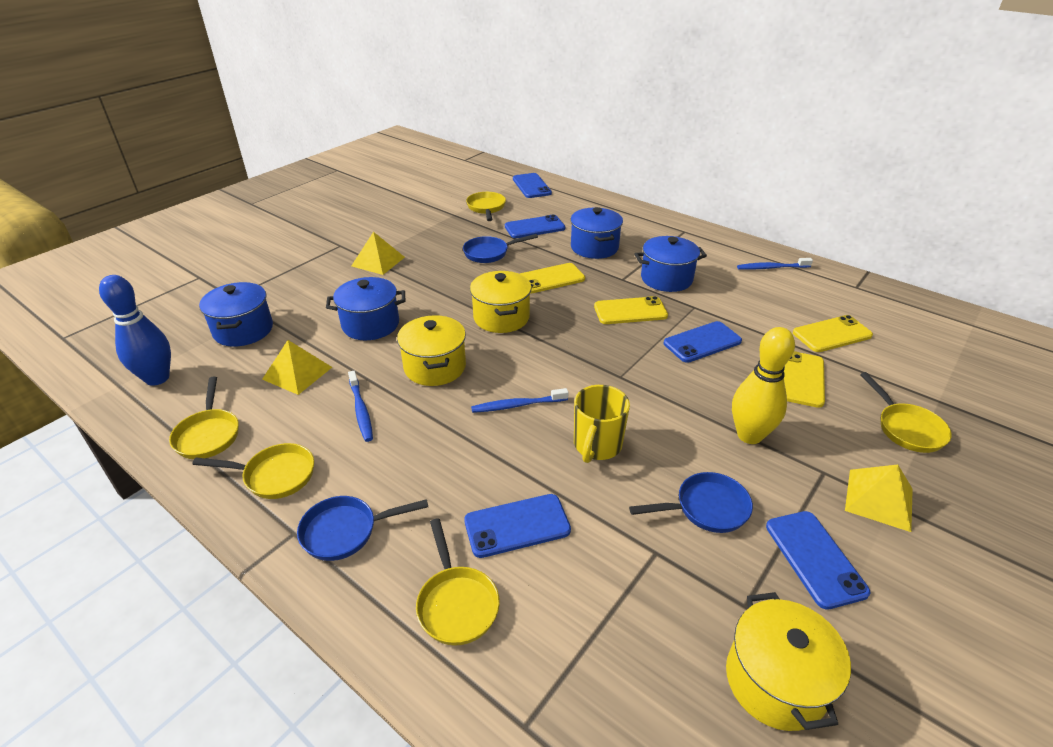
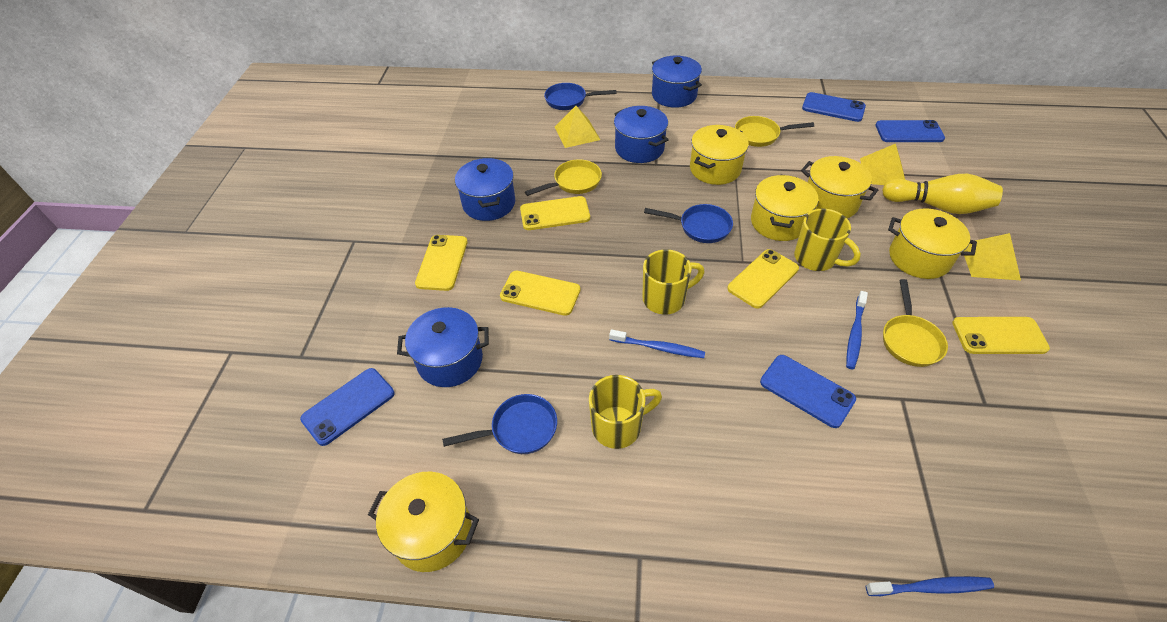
blue bowling pin: 1 -> 0
blue phone: 5 -> 4
yellow mug: 1 -> 3
yellow pan: 5 -> 3
yellow phone: 4 -> 5
yellow pot: 3 -> 5

